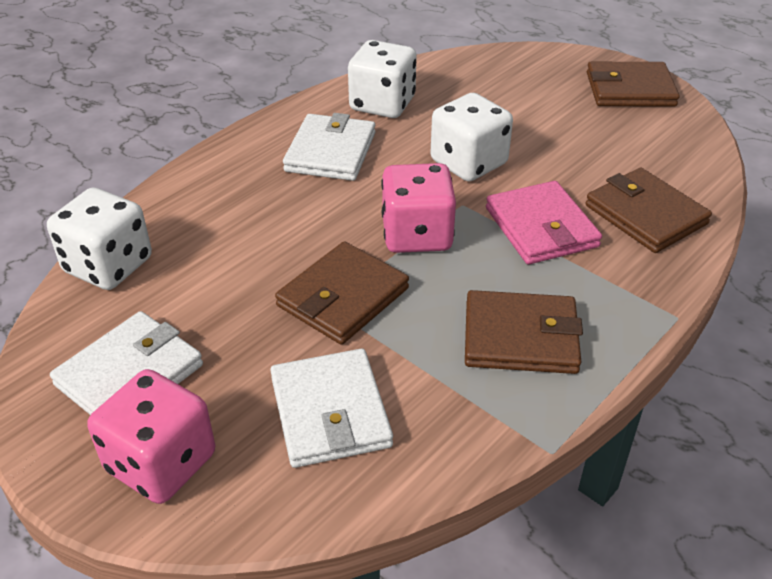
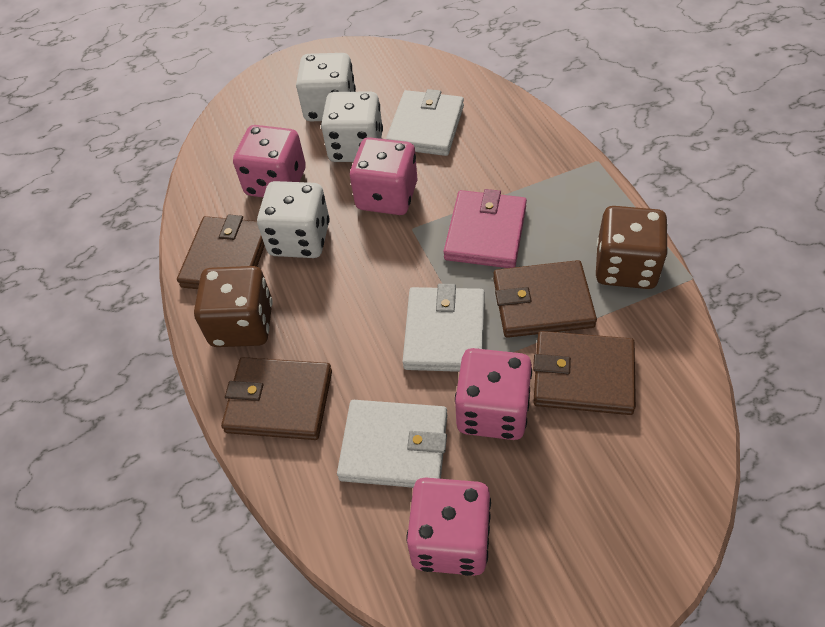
brown dice: 0 -> 2
pink dice: 2 -> 4

